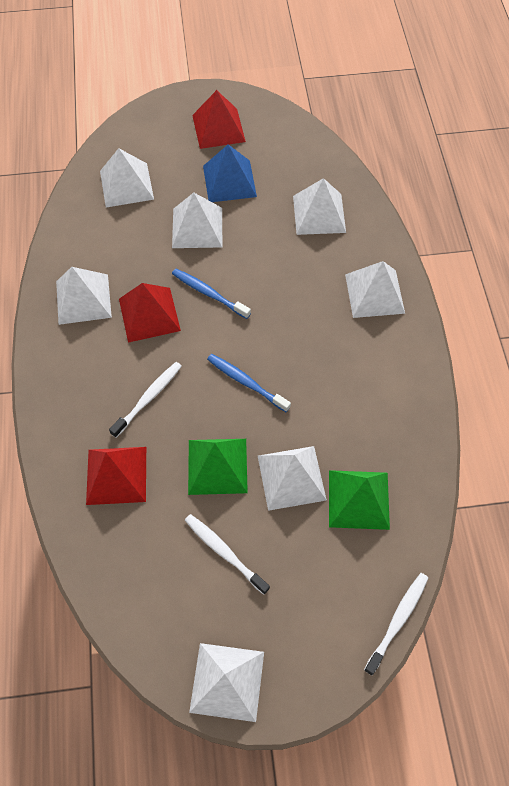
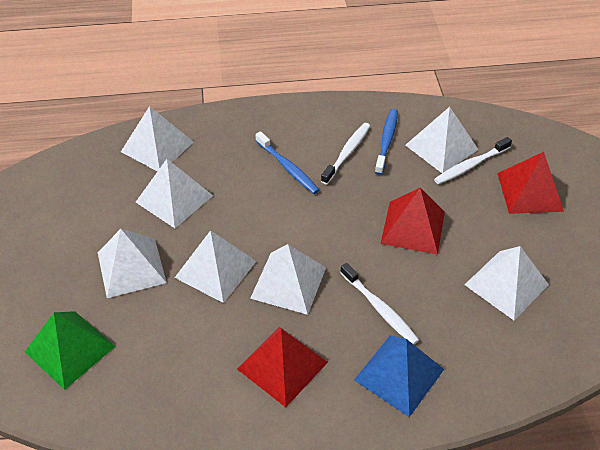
green pyramid: 2 -> 1

